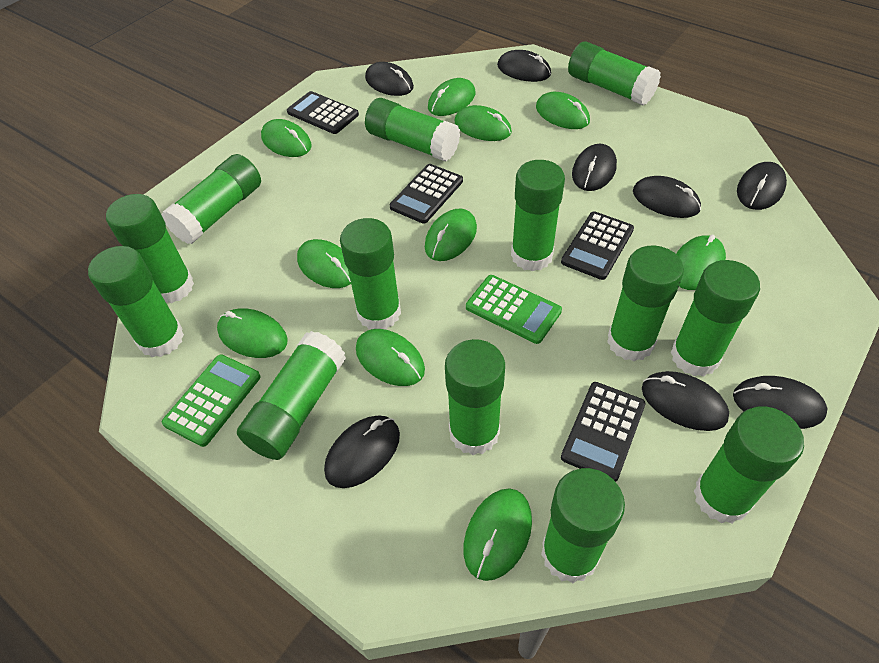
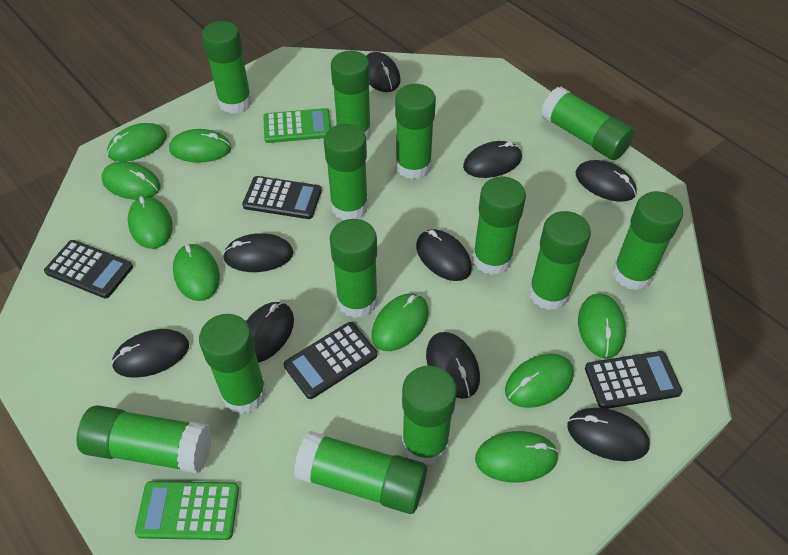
black mouse: 8 -> 9
green mouse: 10 -> 9

